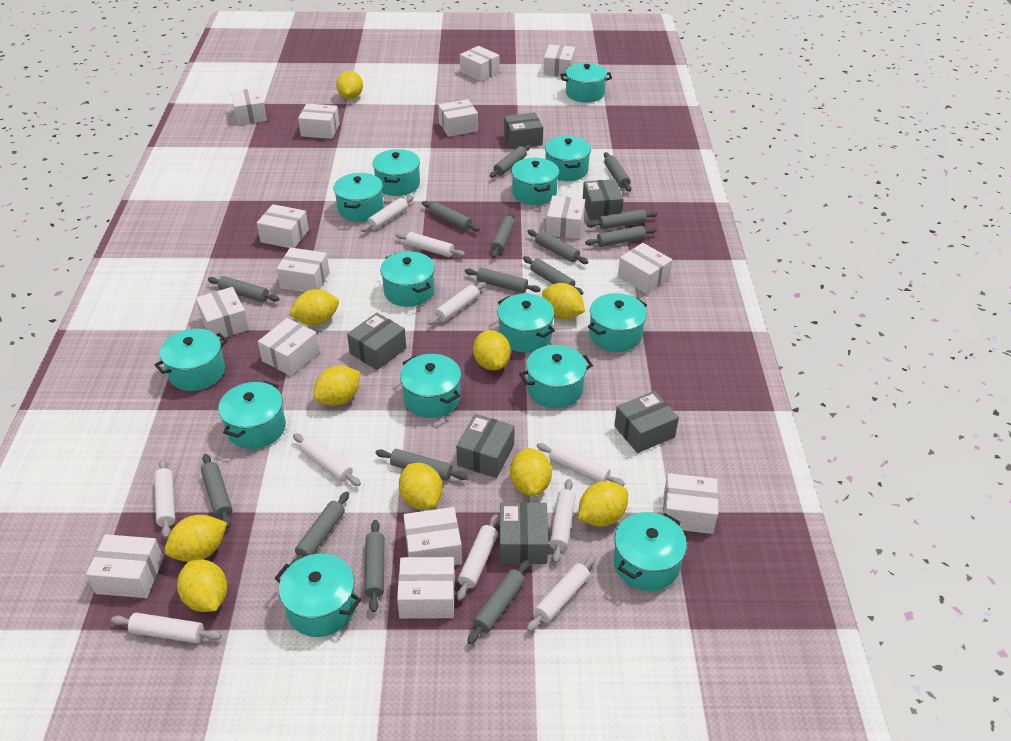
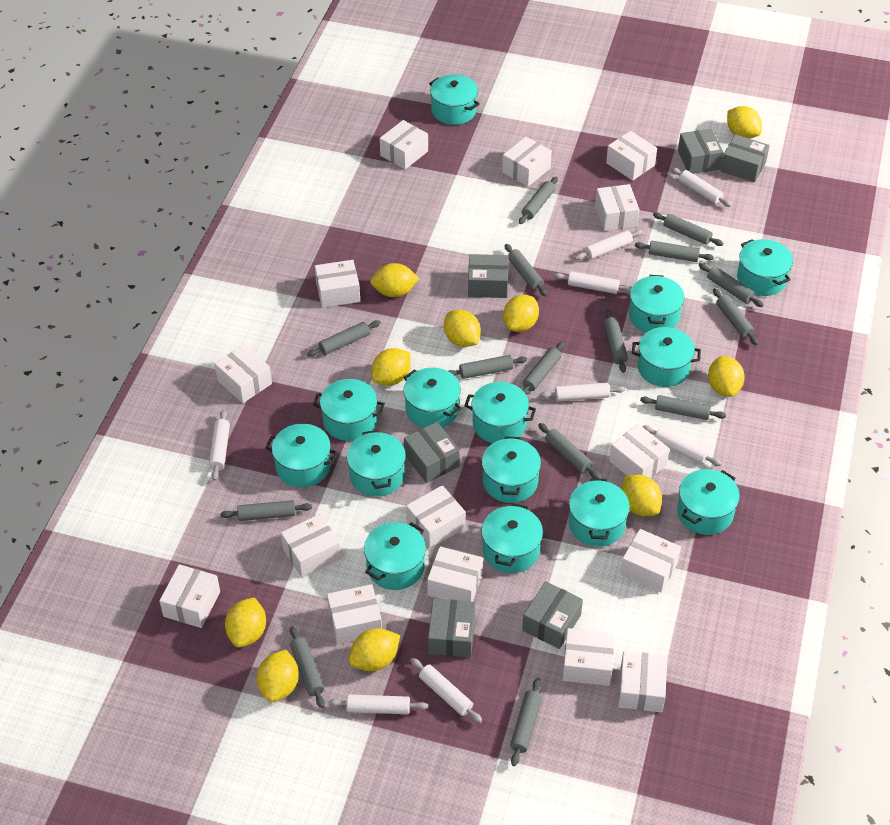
white rolling pin: 10 -> 8

